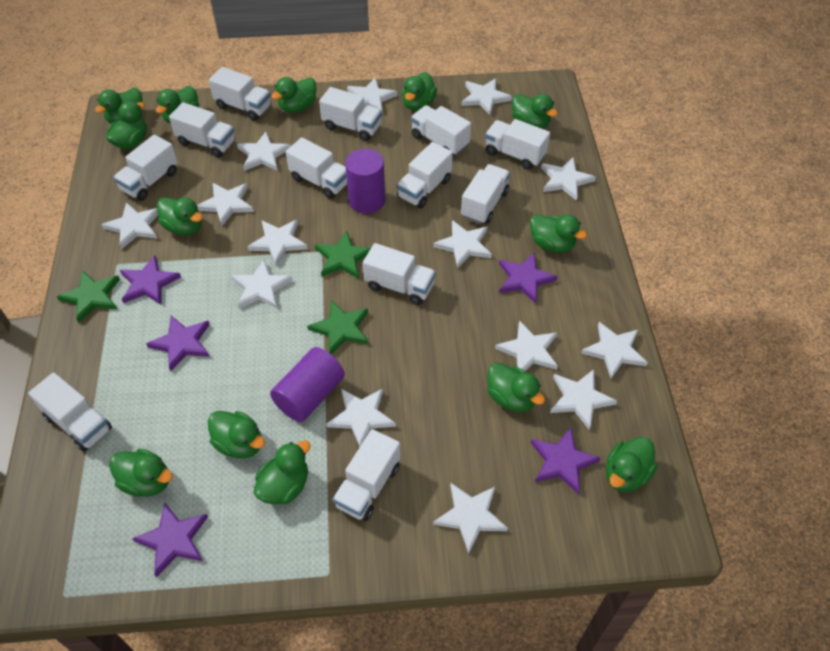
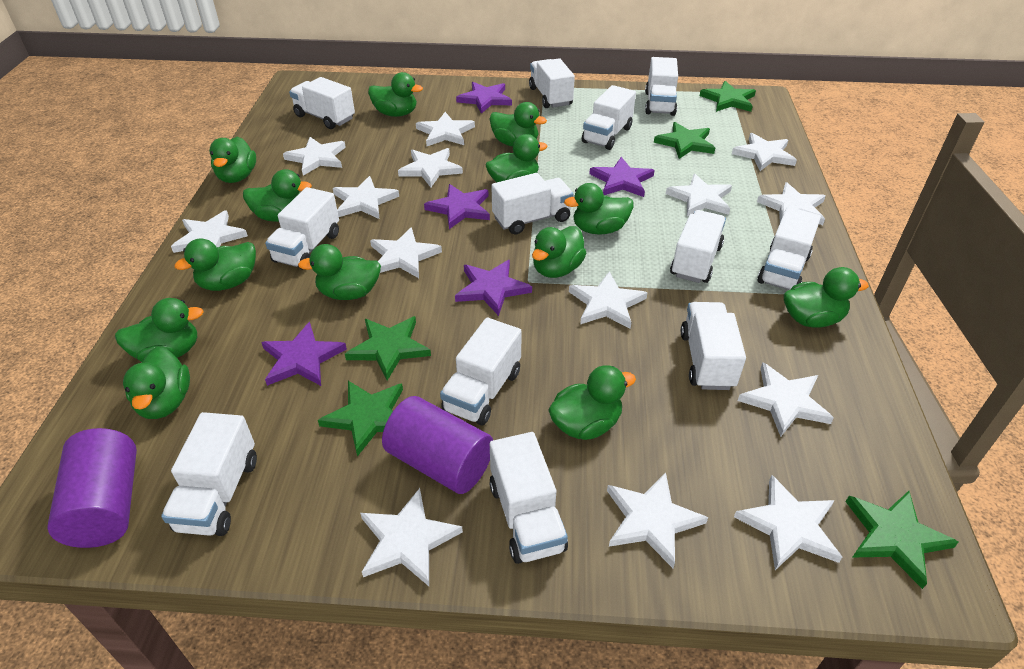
green star: 3 -> 5

